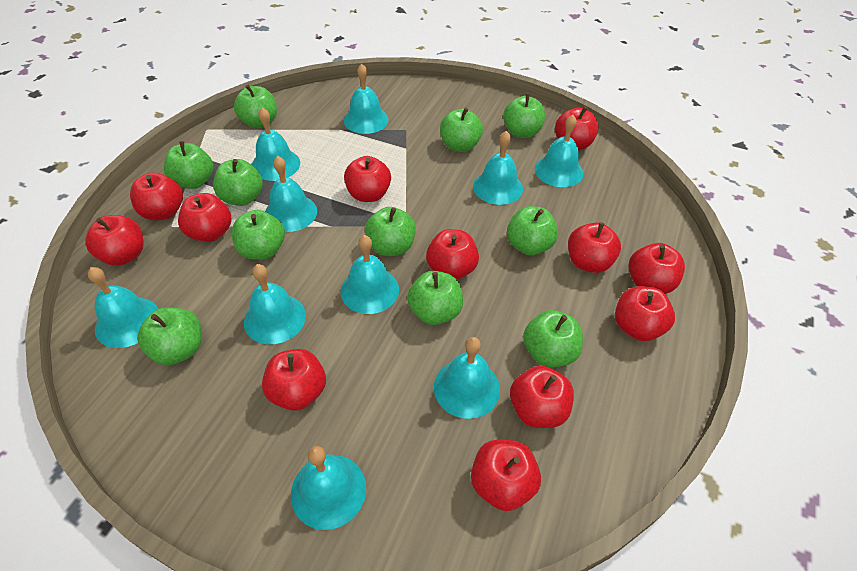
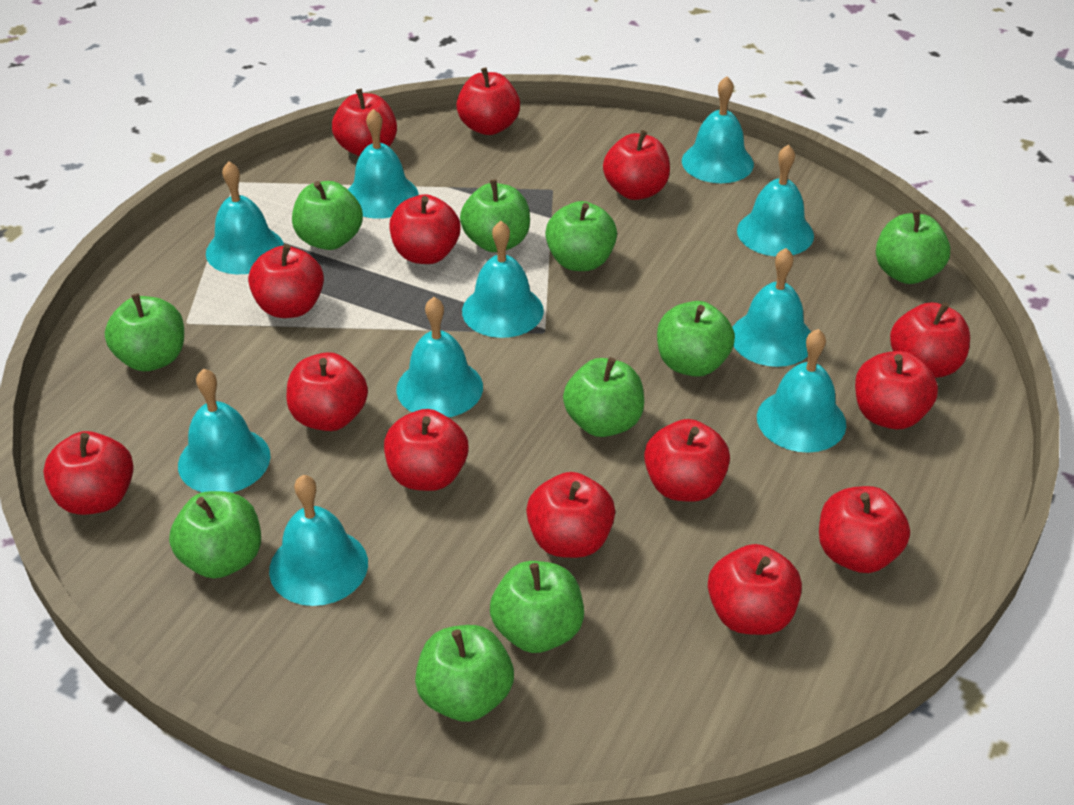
green apple: 11 -> 10
red apple: 12 -> 14

